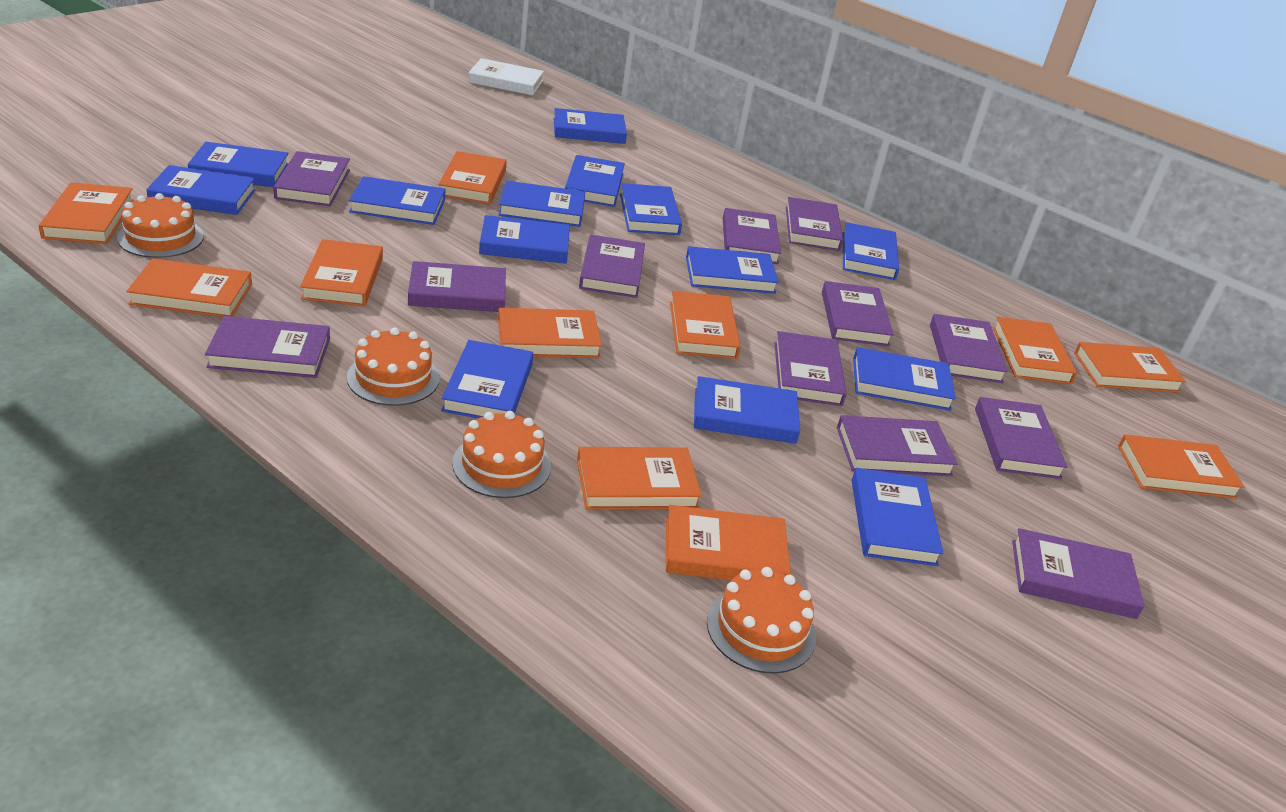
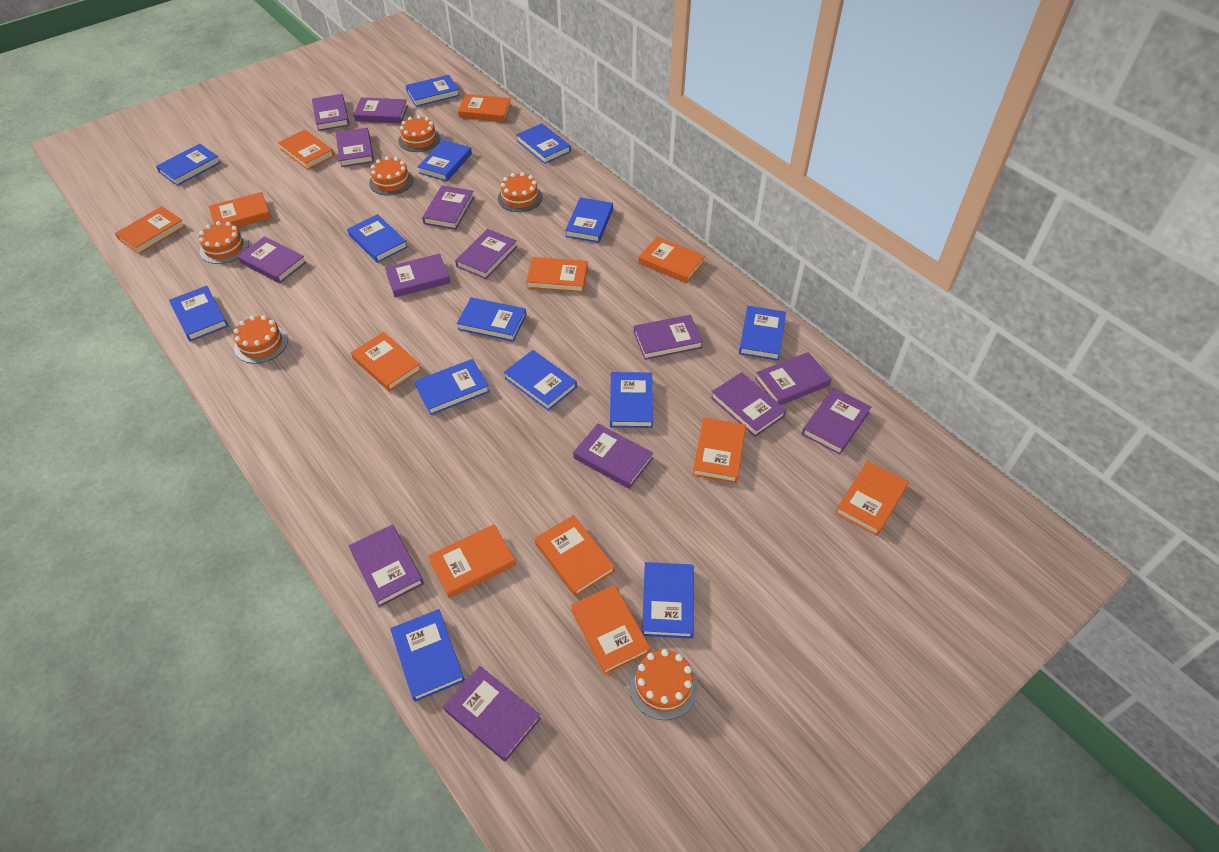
orange book: 11 -> 12
orange cake: 4 -> 6
purple book: 12 -> 14
white book: 1 -> 0

